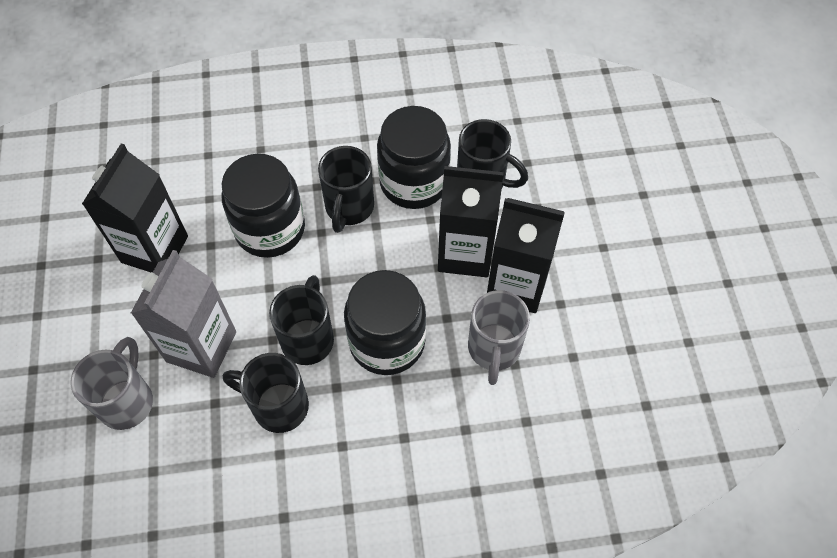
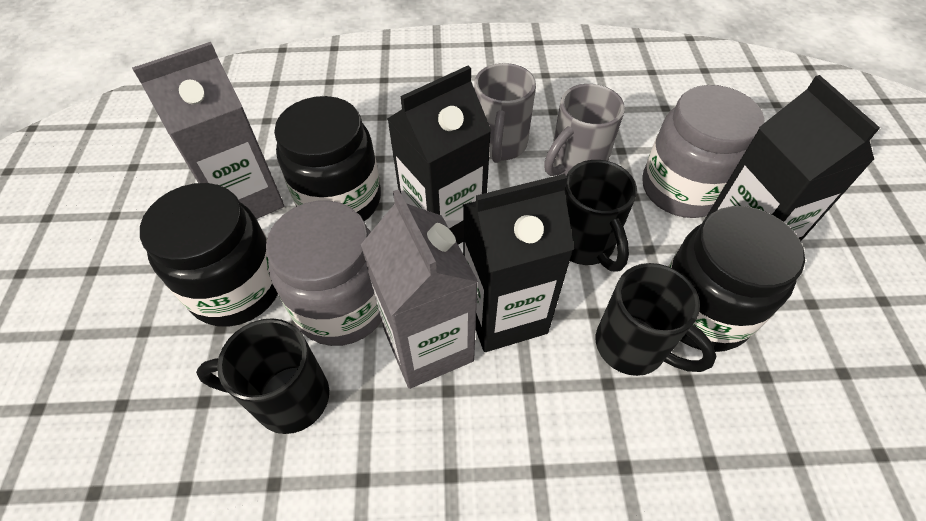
black mug: 4 -> 3
grey carton: 1 -> 2
grey jar: 0 -> 2

